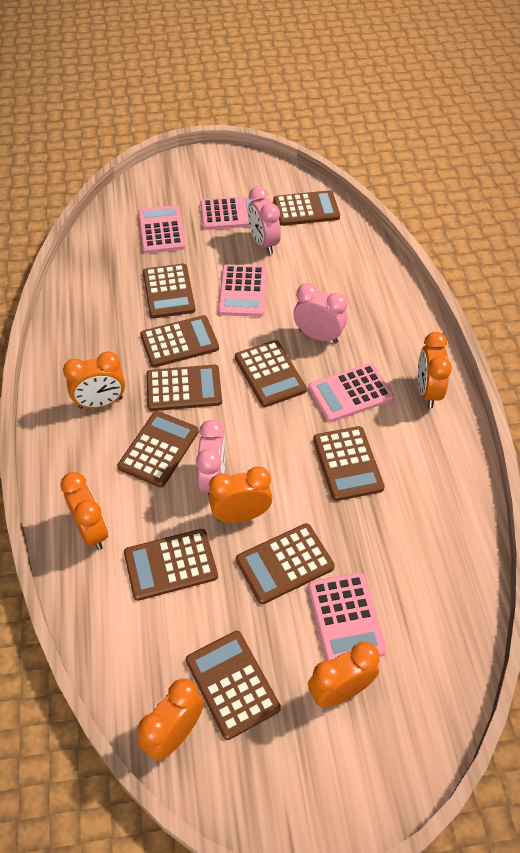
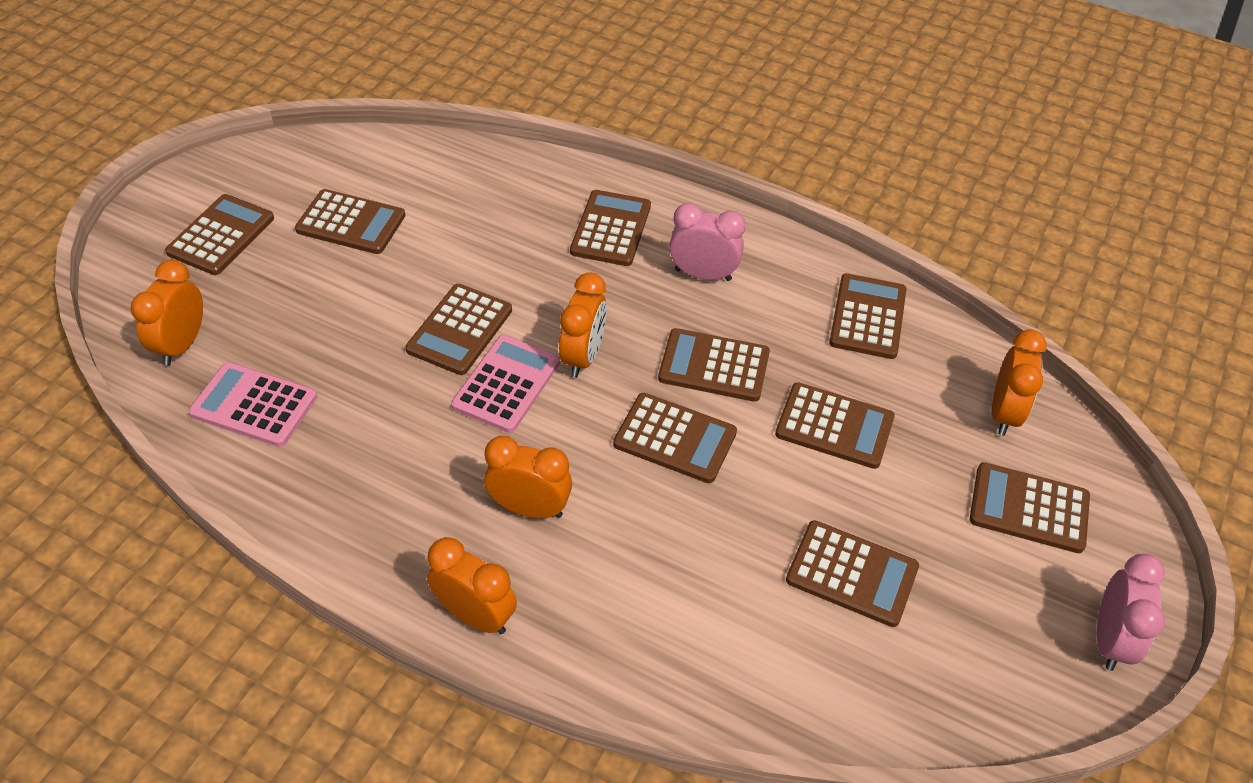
orange clock: 6 -> 5
pink calculator: 5 -> 2
pink clock: 3 -> 2

